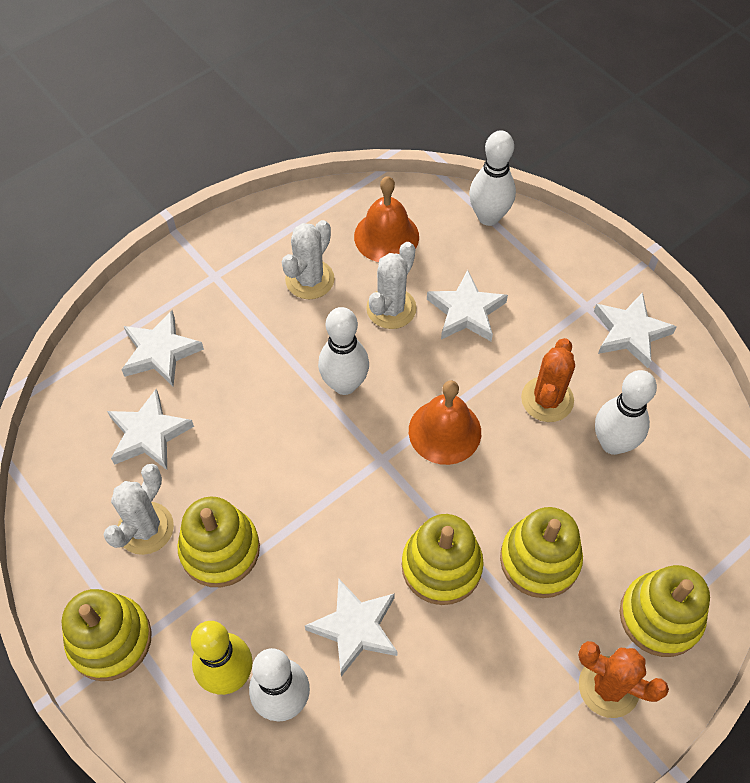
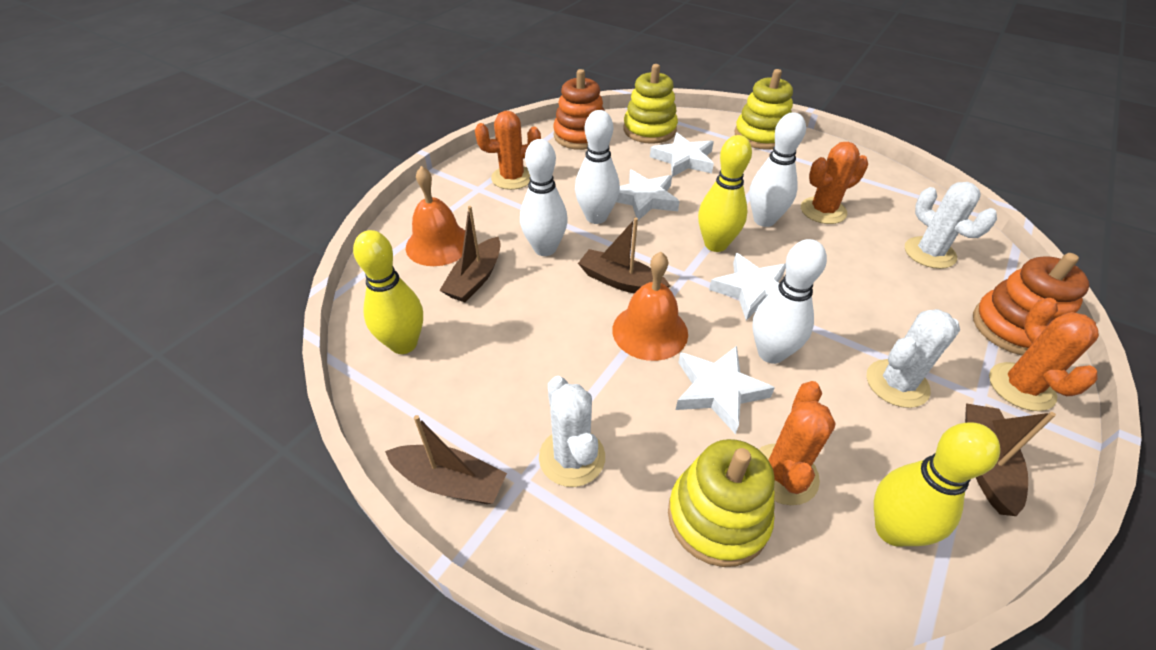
brown boat: 0 -> 4
orange cactus: 2 -> 4
orange stacking toy: 0 -> 2
white star: 5 -> 4
yellow bowling pin: 1 -> 3
yellow stacking toy: 5 -> 3

